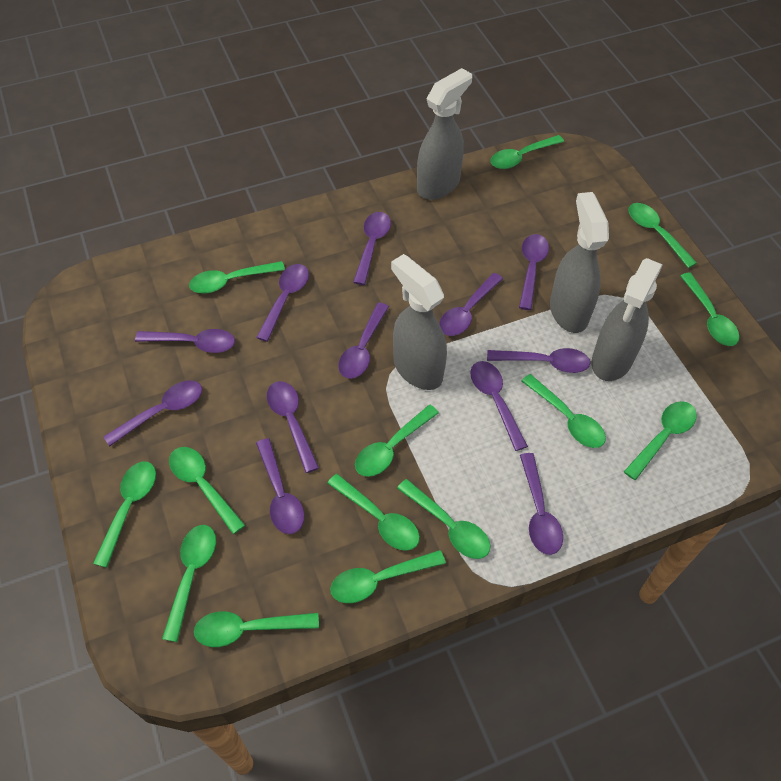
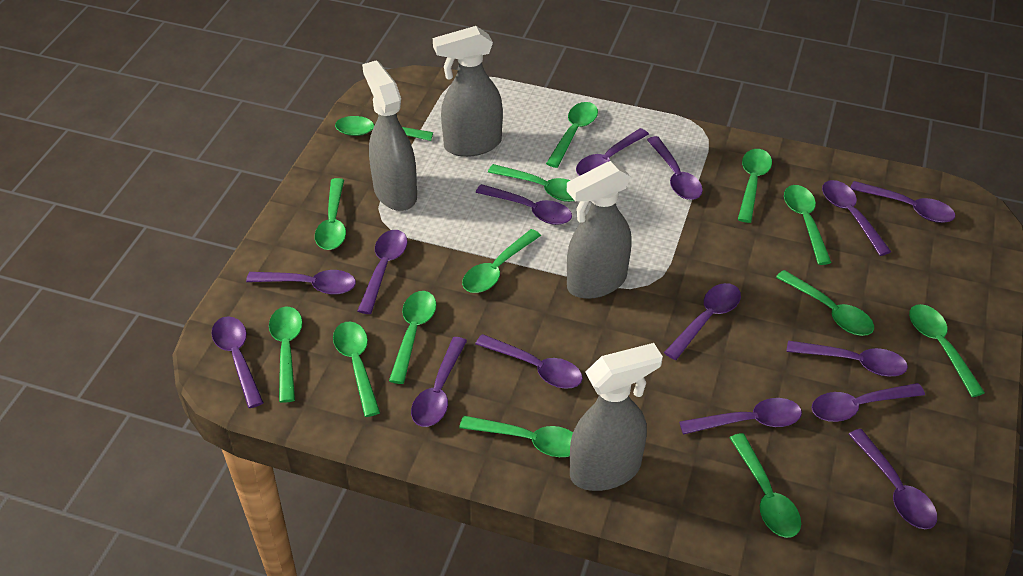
purple spoon: 12 -> 15

